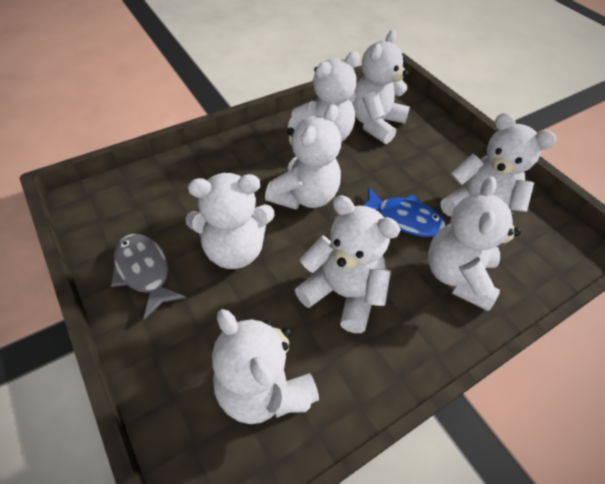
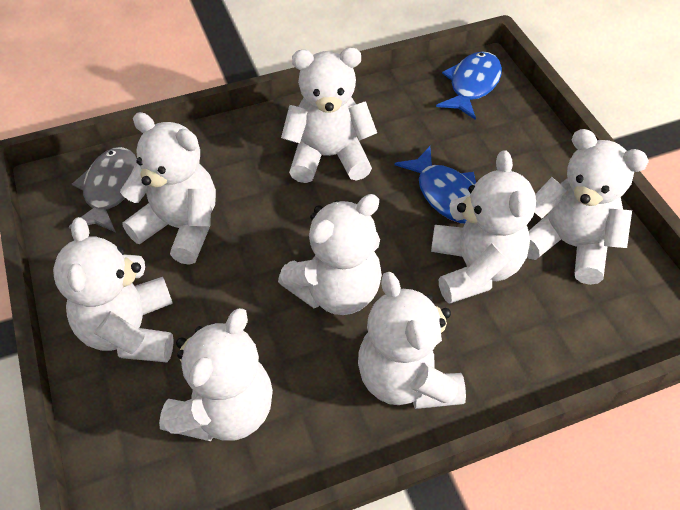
blue fish: 1 -> 2

